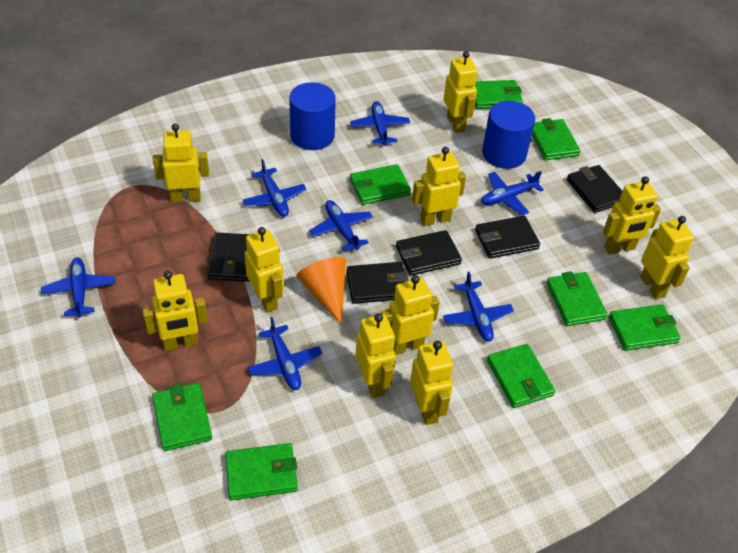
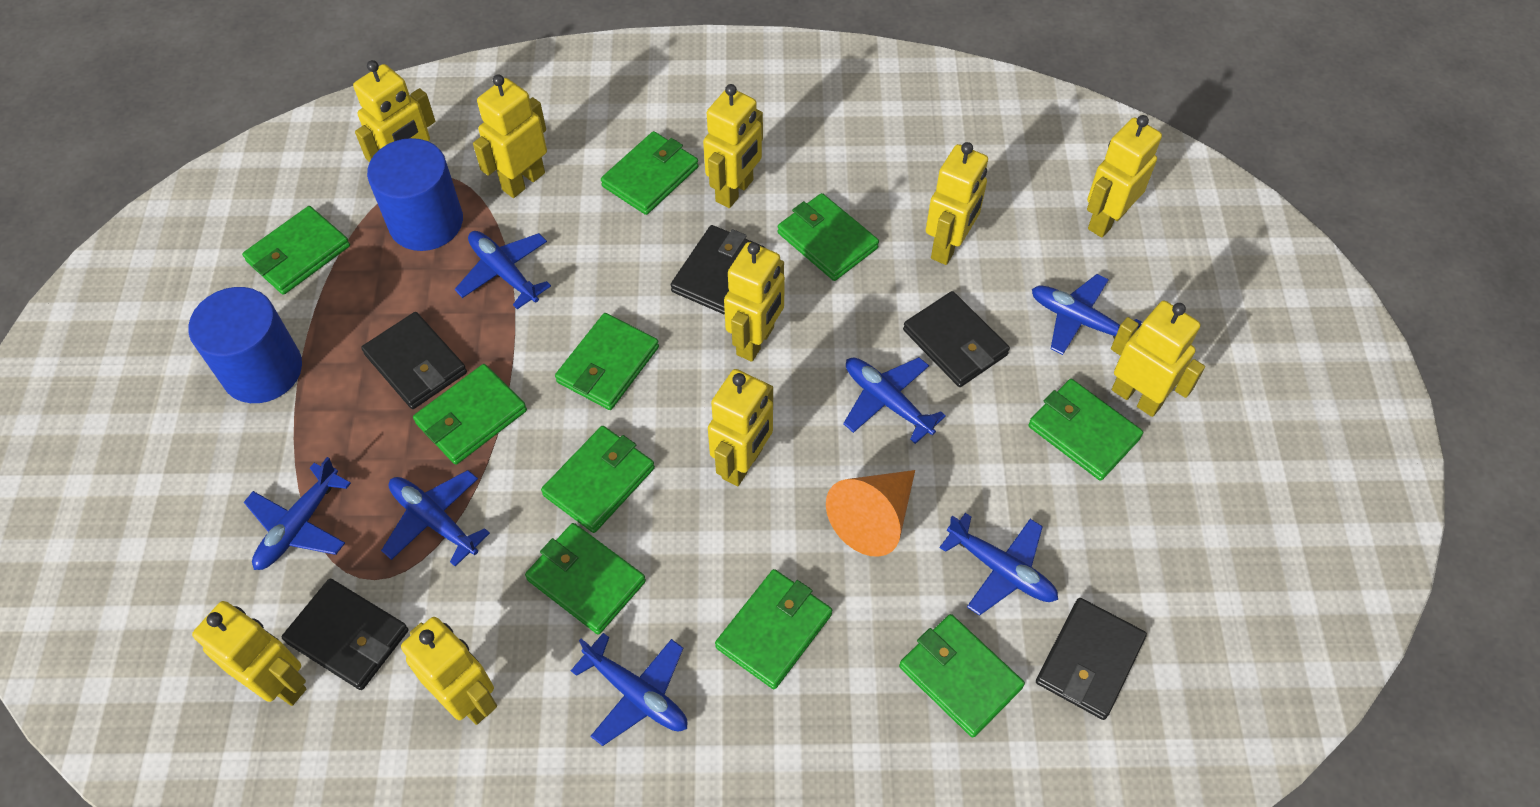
green wallet: 8 -> 10

